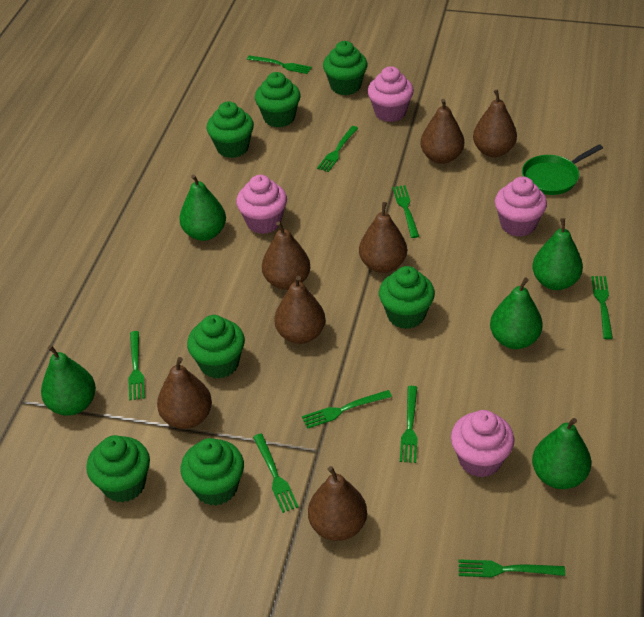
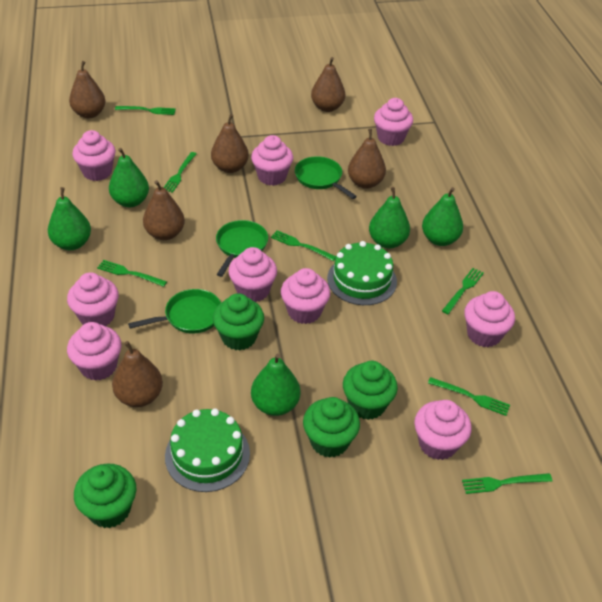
brown pear: 7 -> 6
green cake: 0 -> 2
green cupcake: 7 -> 4
green fork: 9 -> 7
green pan: 1 -> 3
pink cupcake: 4 -> 9

